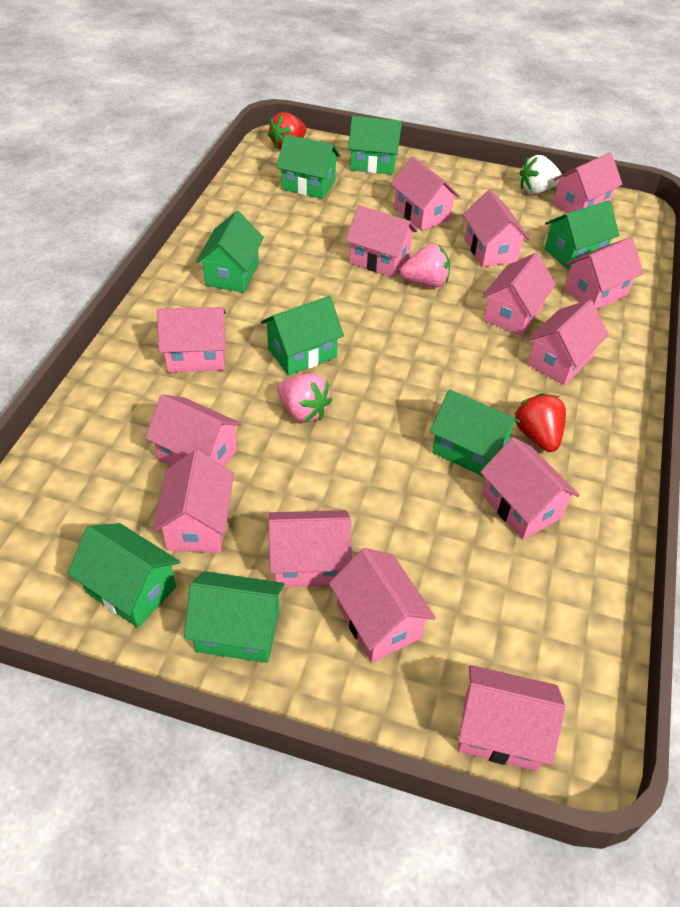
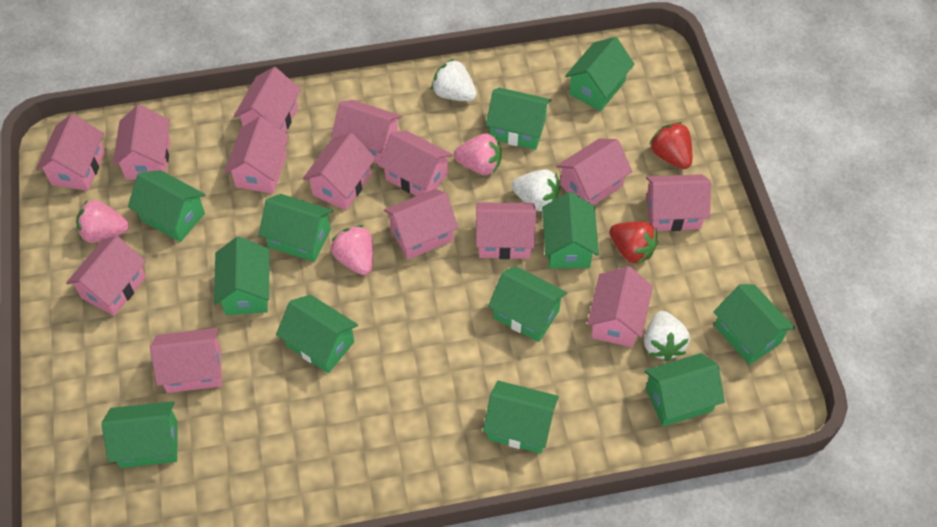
green house: 8 -> 12
pink strawberry: 2 -> 3
white strawberry: 1 -> 3

